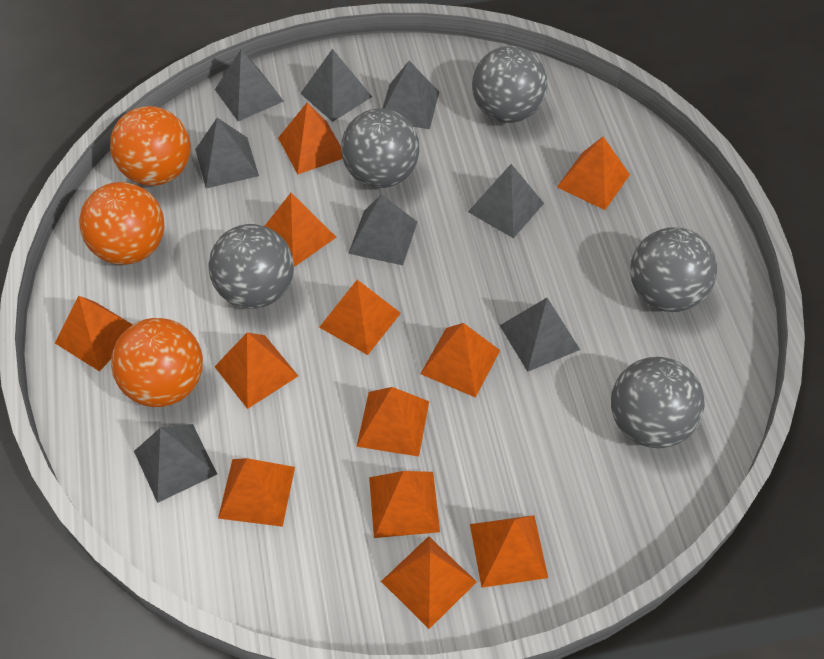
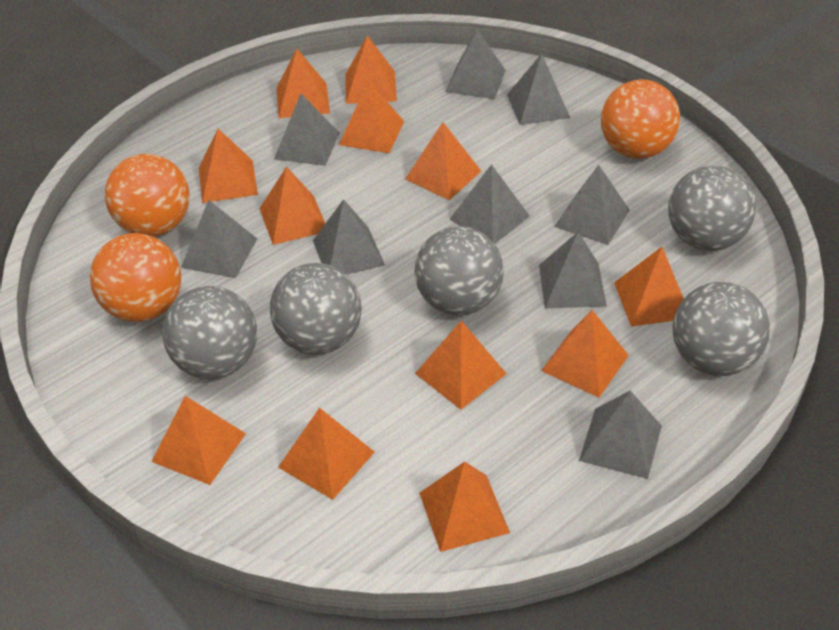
grey pyramid: 8 -> 9

